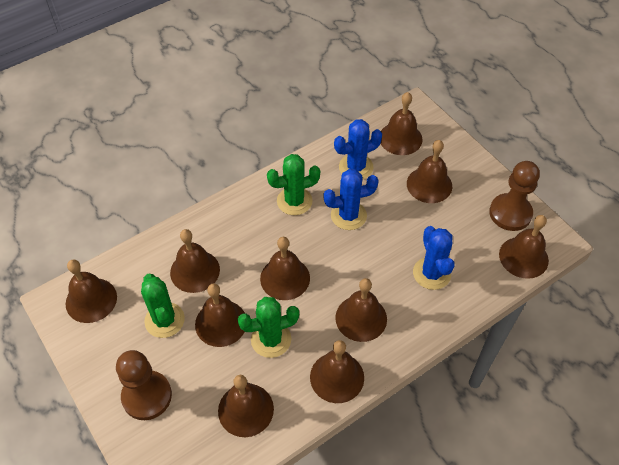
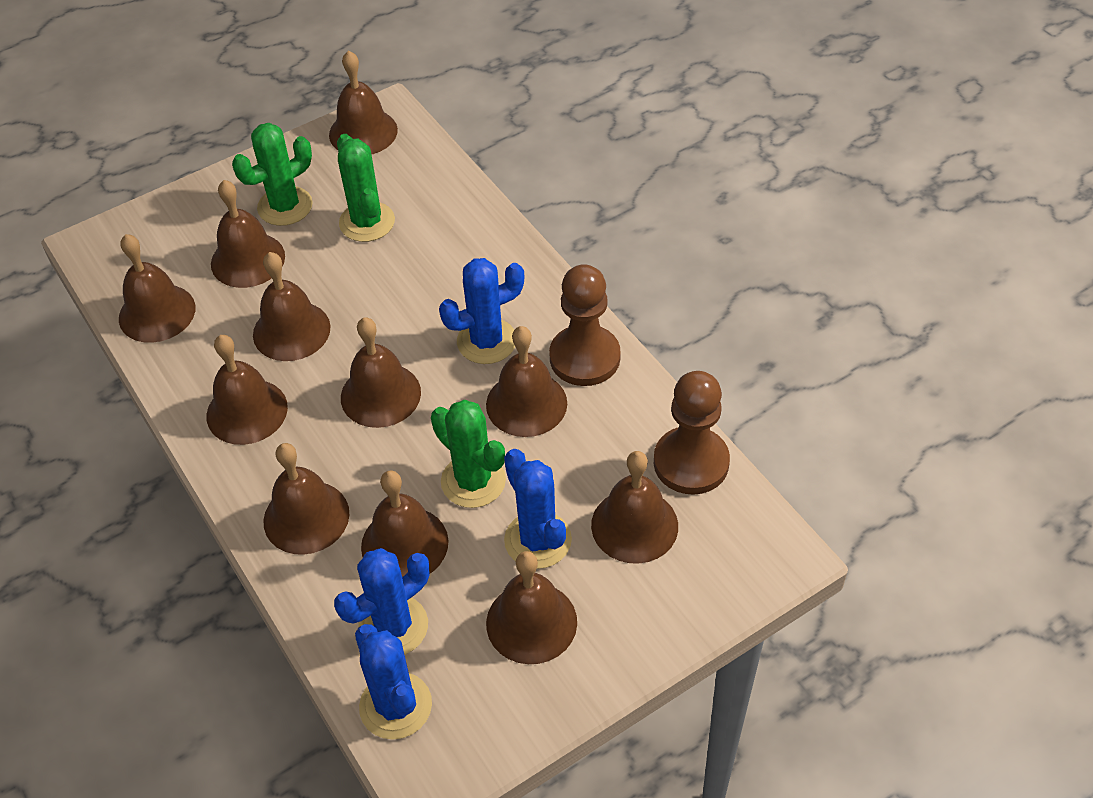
blue cactus: 3 -> 4
brown bell: 10 -> 11

